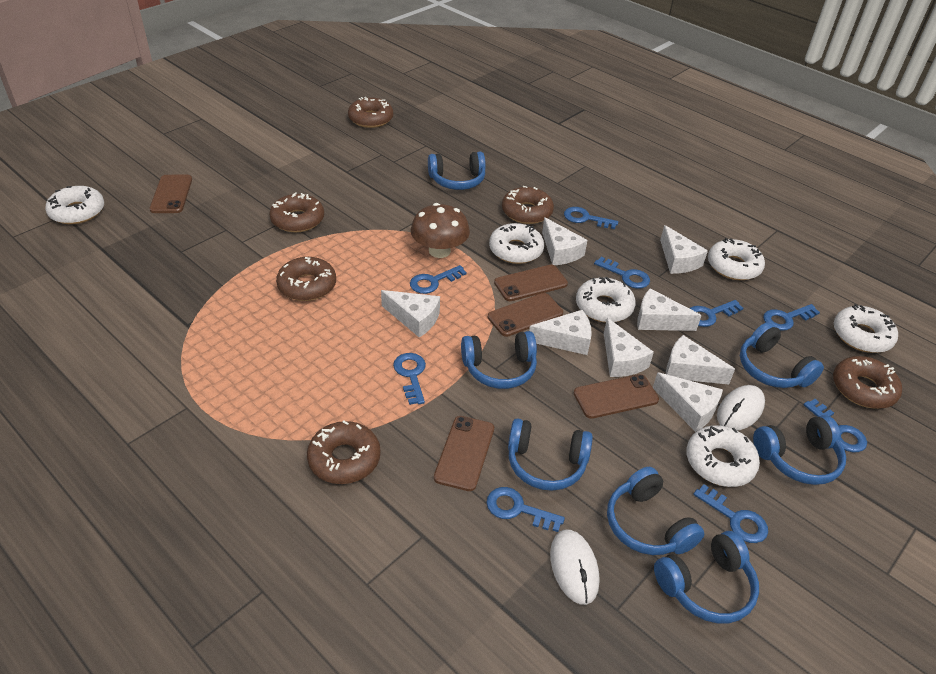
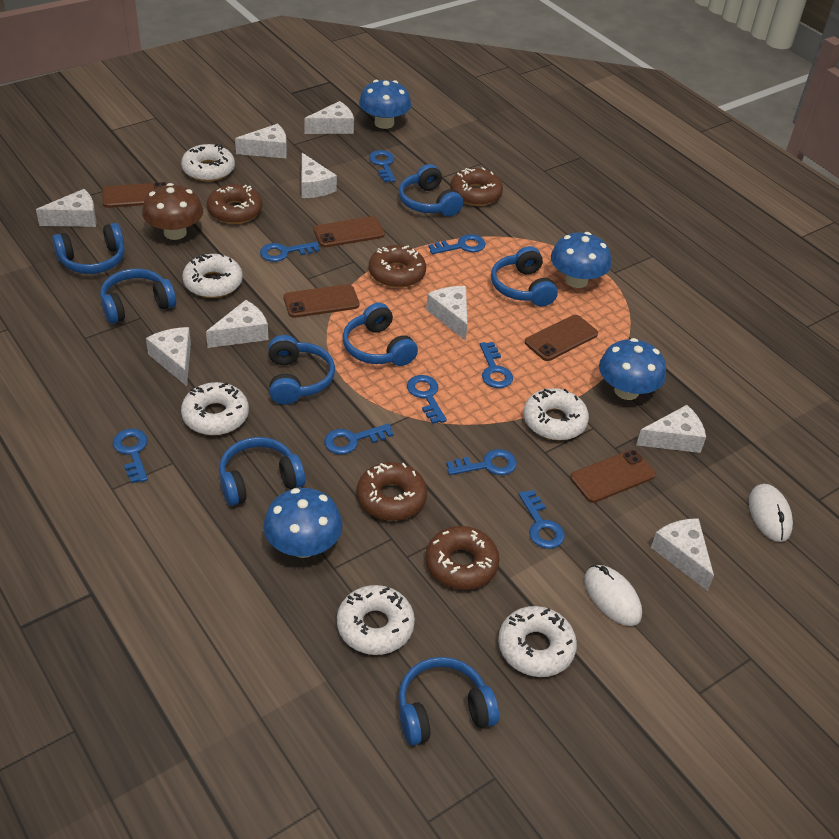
blue headphones: 7 -> 8
blue mushroom: 0 -> 4
brown donut: 6 -> 5
white cheese: 8 -> 9

